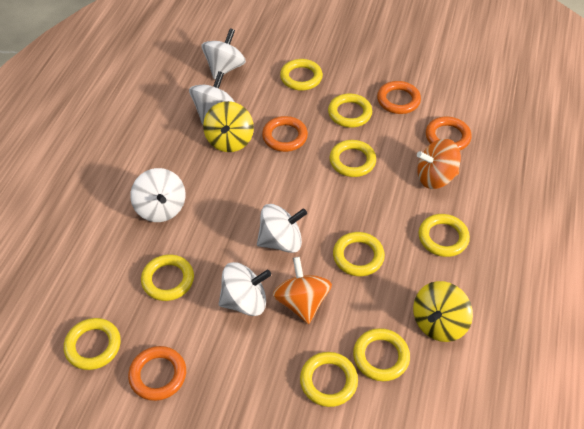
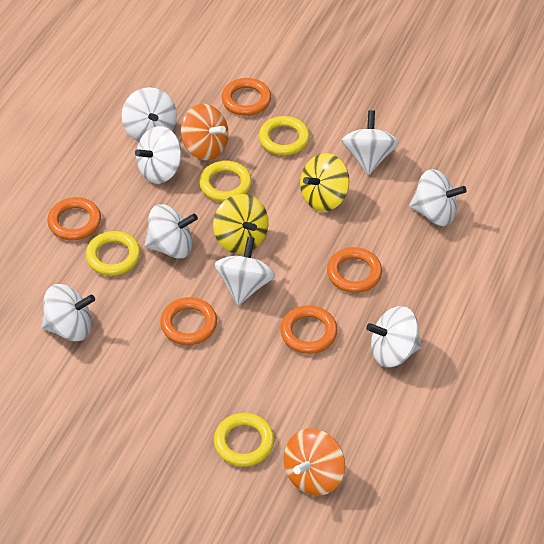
orange ring: 4 -> 5
white spinning top: 5 -> 8
yellow ring: 9 -> 4

